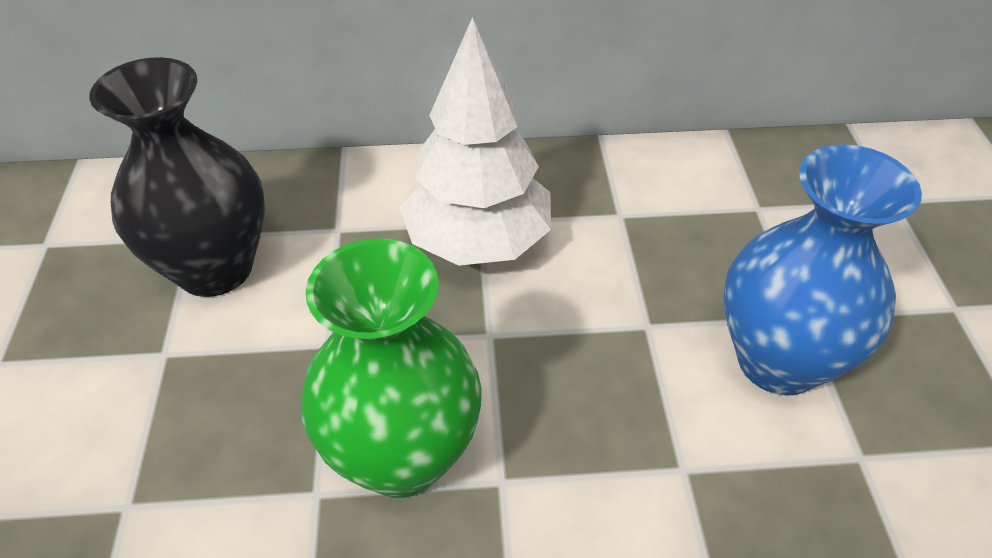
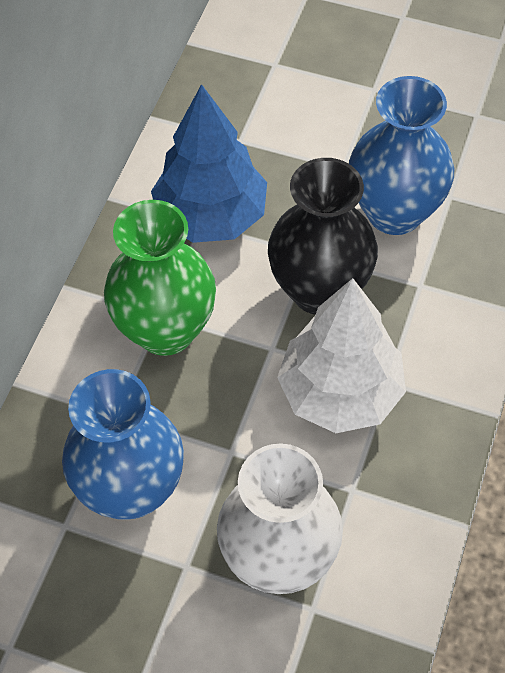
blue tree: 0 -> 1
blue vase: 1 -> 2
white vase: 0 -> 1

